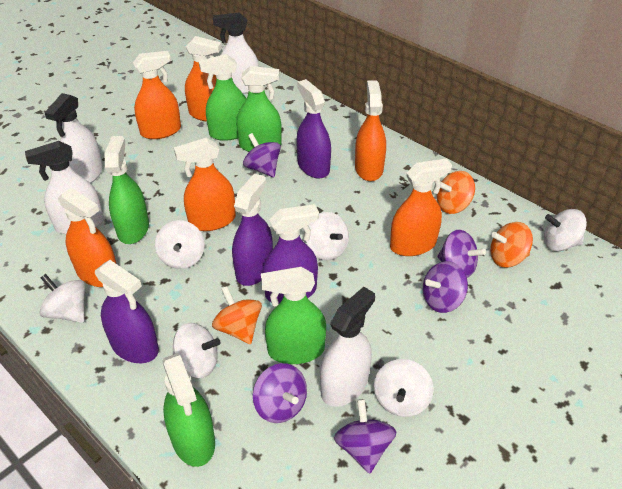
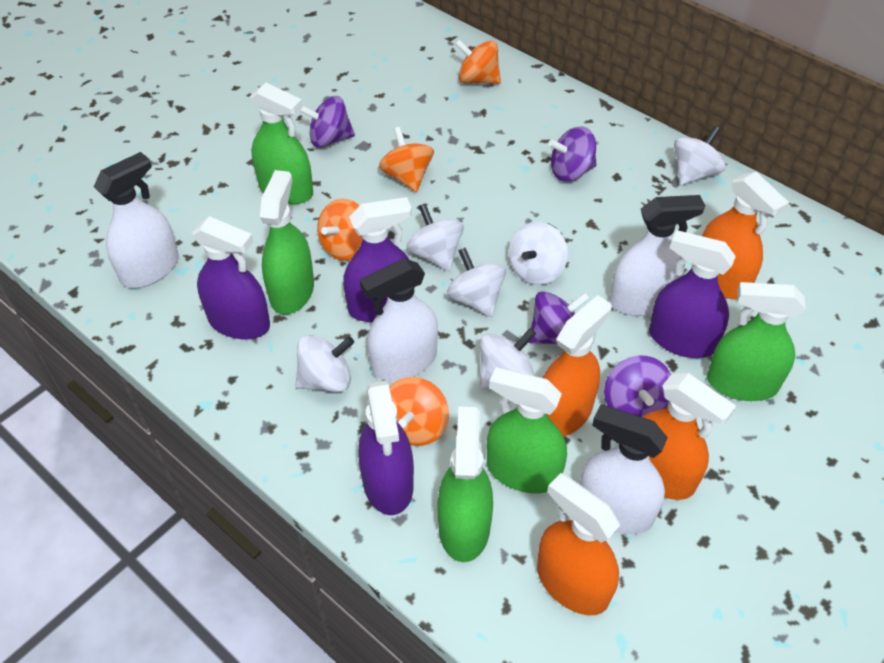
orange spinning top: 3 -> 4
orange spray bottle: 6 -> 4
purple spinning top: 5 -> 4

